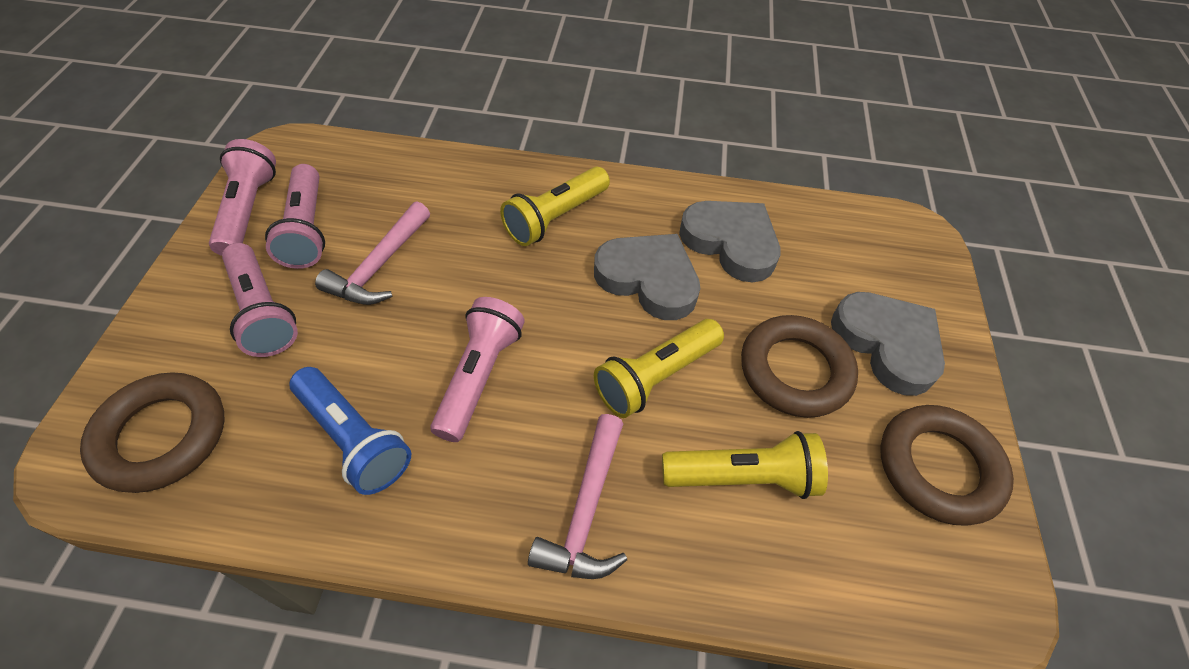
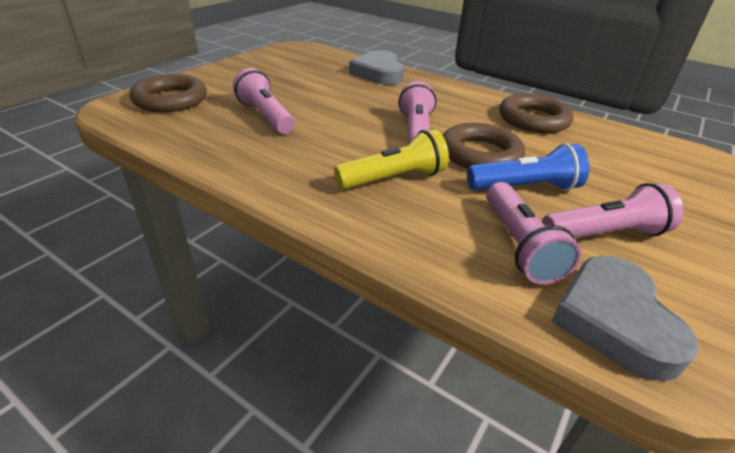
grey heart: 3 -> 2
pink hammer: 2 -> 0
yellow flashlight: 3 -> 1

